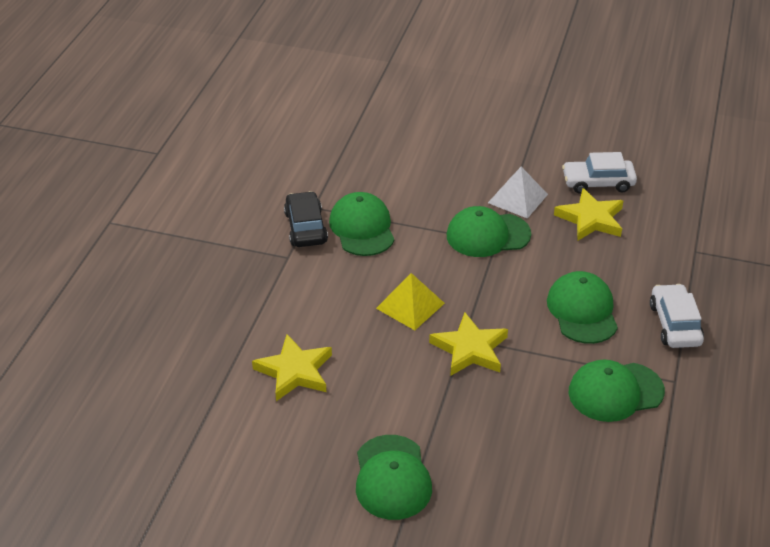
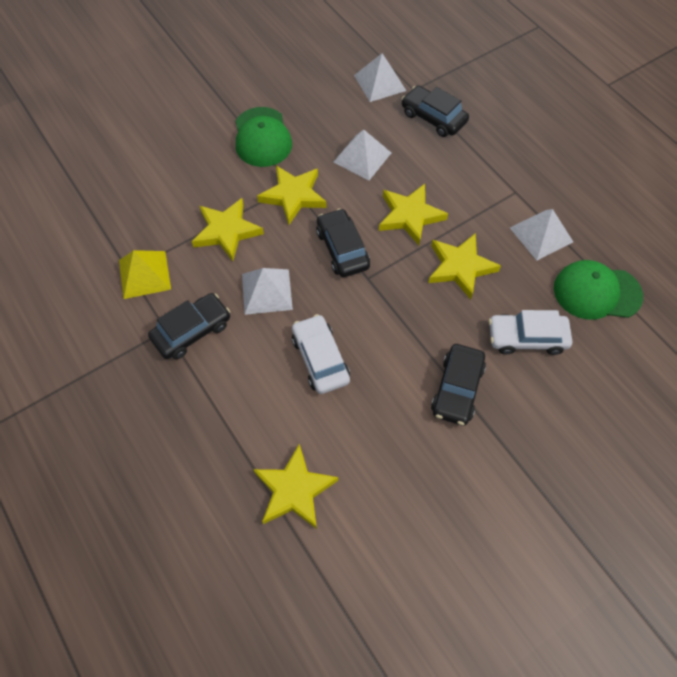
black car: 1 -> 4
green cap: 5 -> 2
white pyramid: 1 -> 4
yellow star: 3 -> 5

